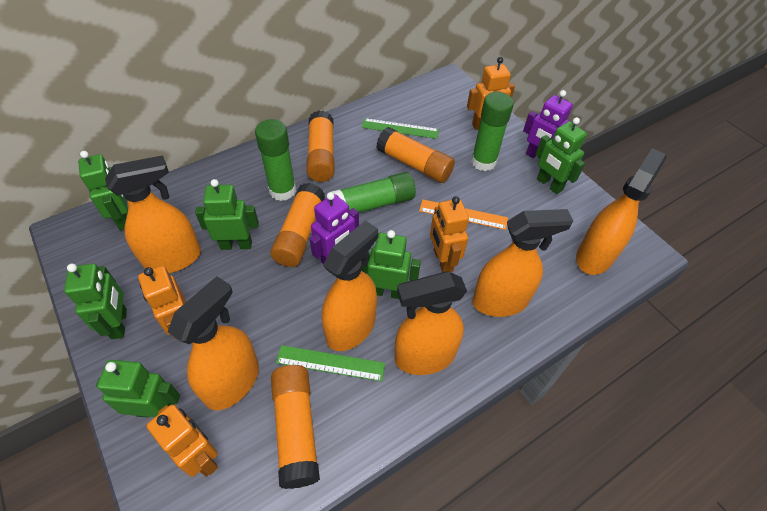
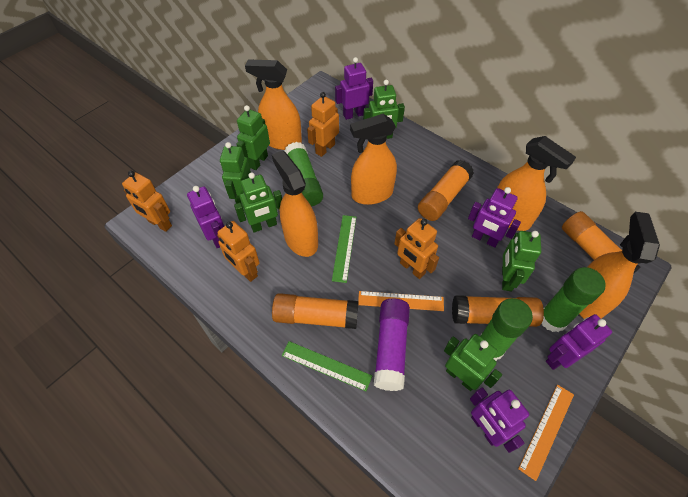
orange ruler: 1 -> 2
orange spray bottle: 6 -> 5
purple glue stick: 0 -> 1
purple robot: 2 -> 5

